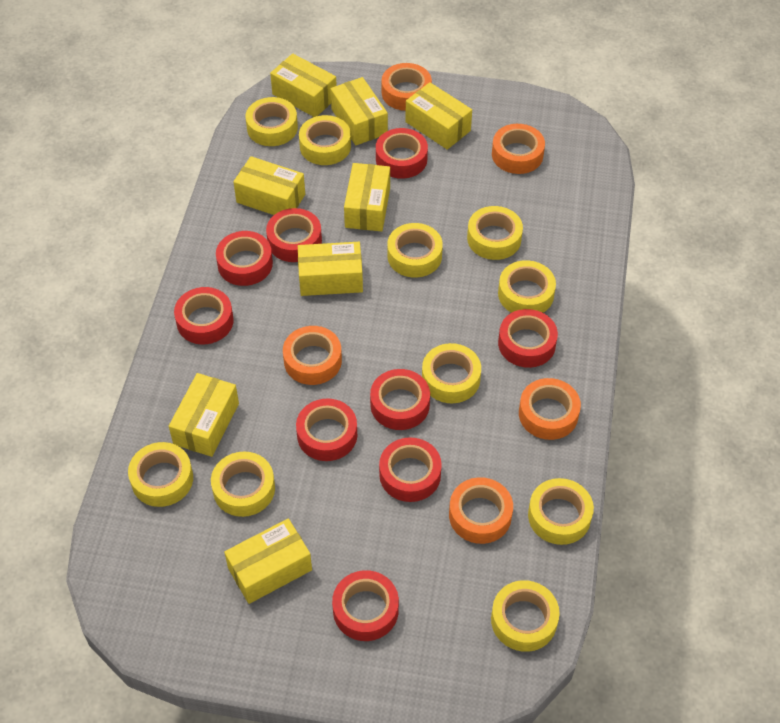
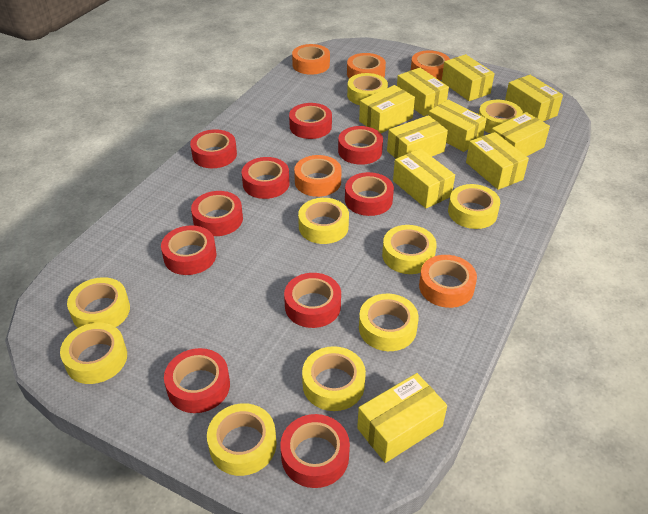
red tape: 9 -> 10
yellow box: 8 -> 10

